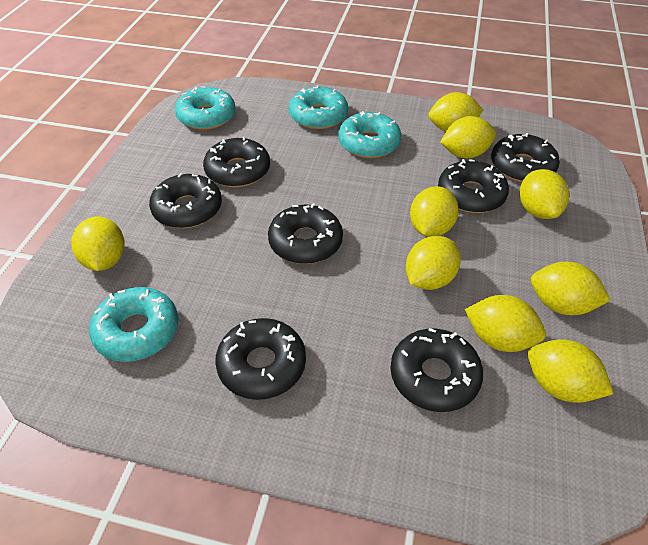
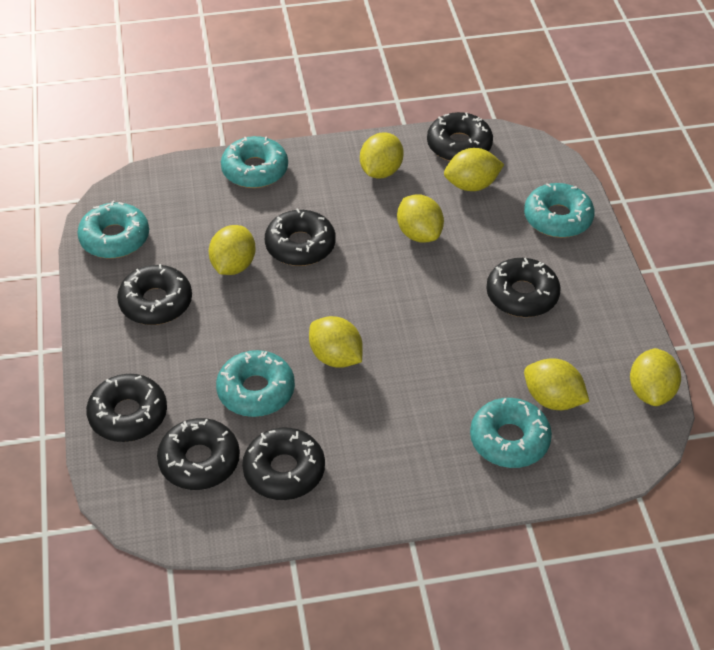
turquoise donut: 4 -> 5
yellow lemon: 9 -> 7

